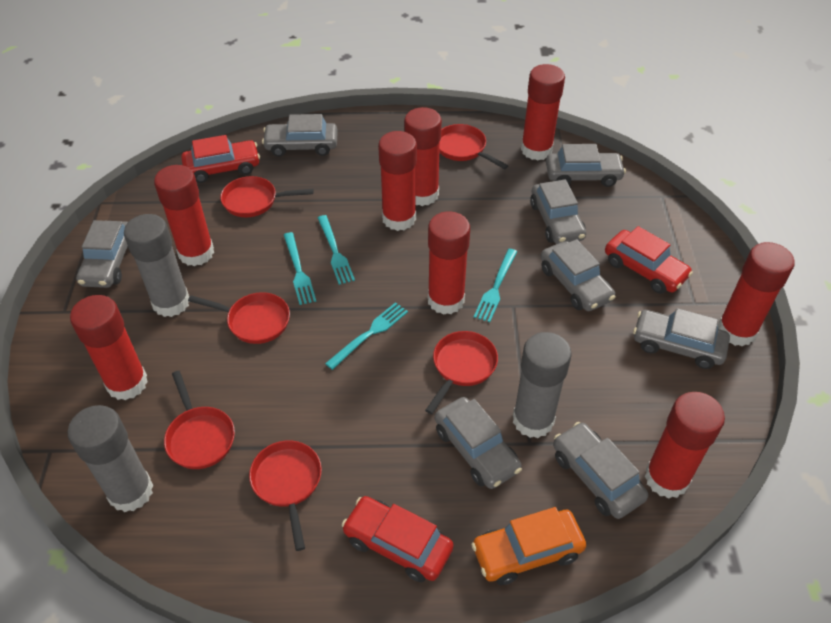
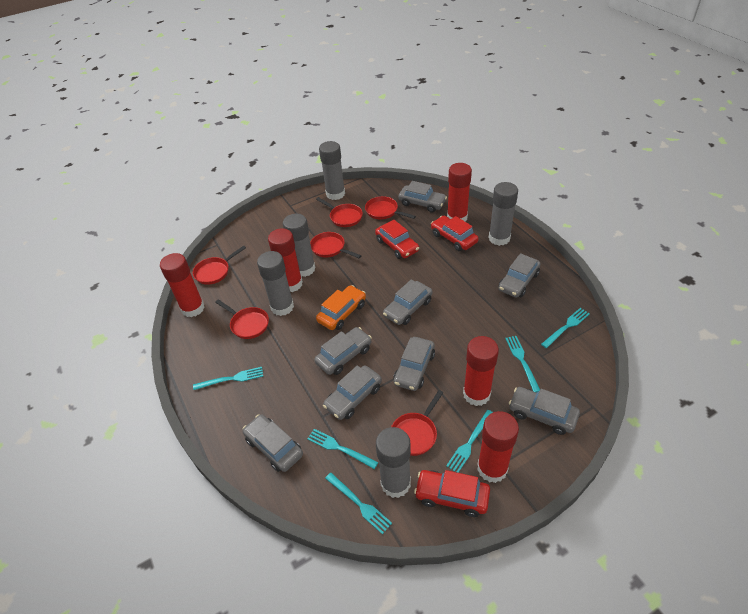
grey glue stick: 3 -> 5
red glue stick: 8 -> 5
turquoise fork: 4 -> 6

